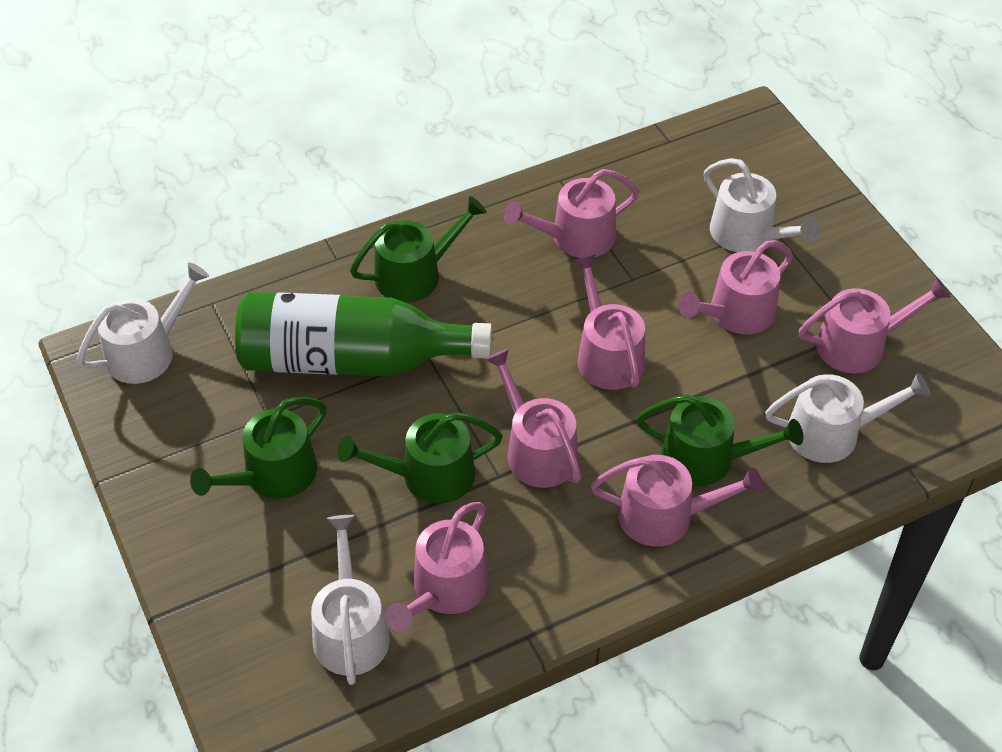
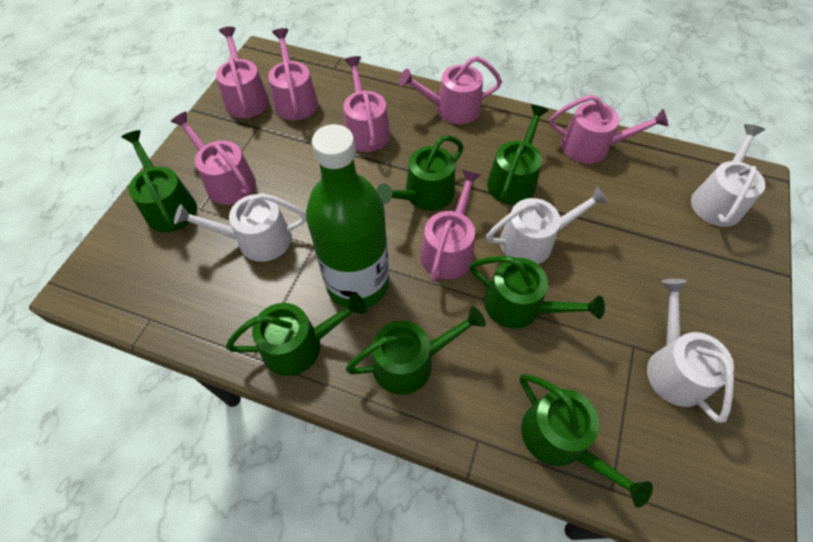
green watering can: 4 -> 7

